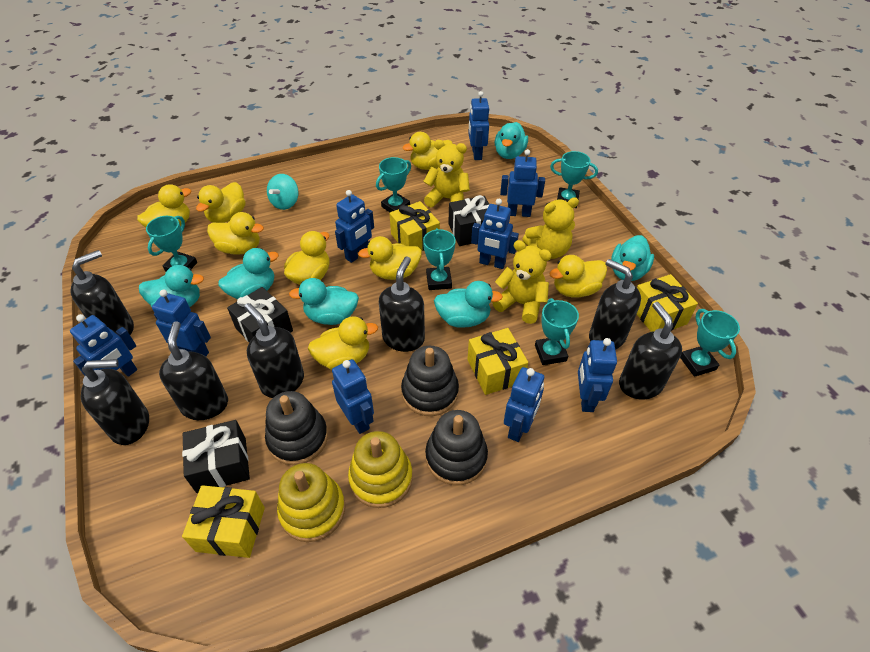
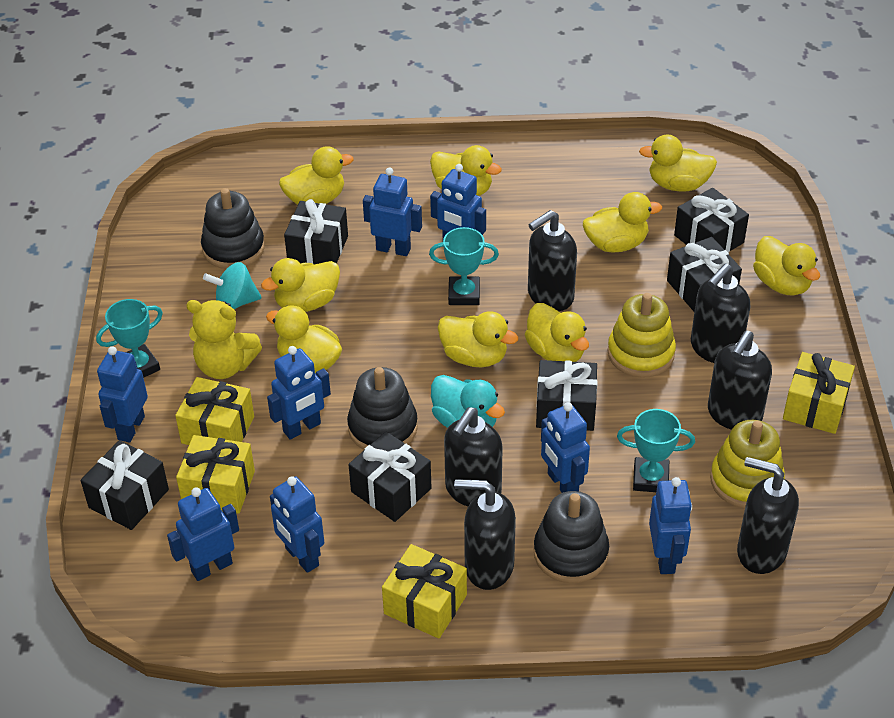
black gift: 3 -> 6
black soap dispenser: 7 -> 6
blue robot: 9 -> 8
turquoise duck: 6 -> 1
turquoise trophy: 6 -> 3
yellow duck: 8 -> 9
yellow teddy bear: 3 -> 1

